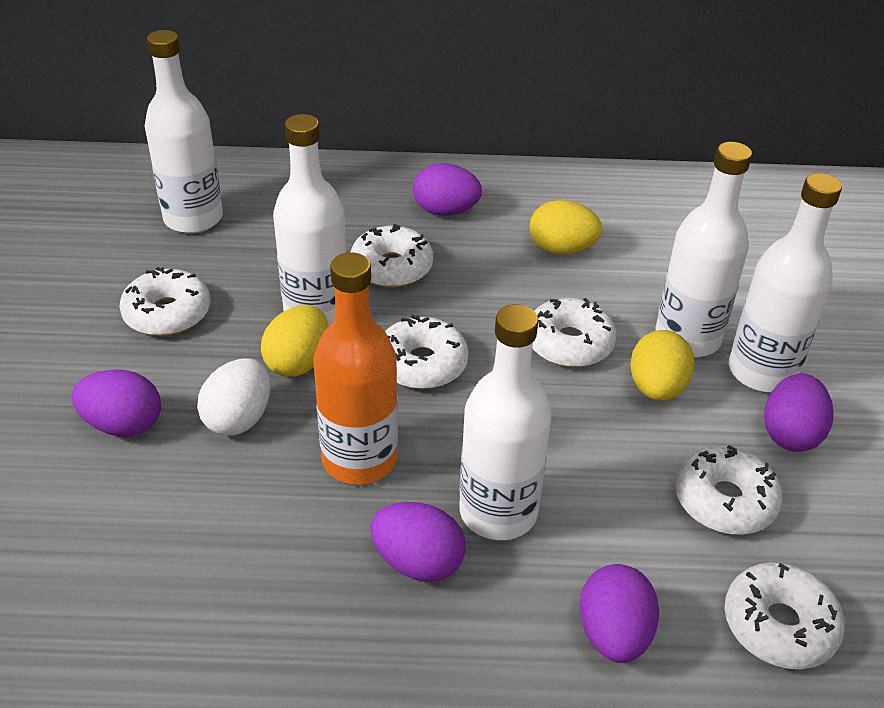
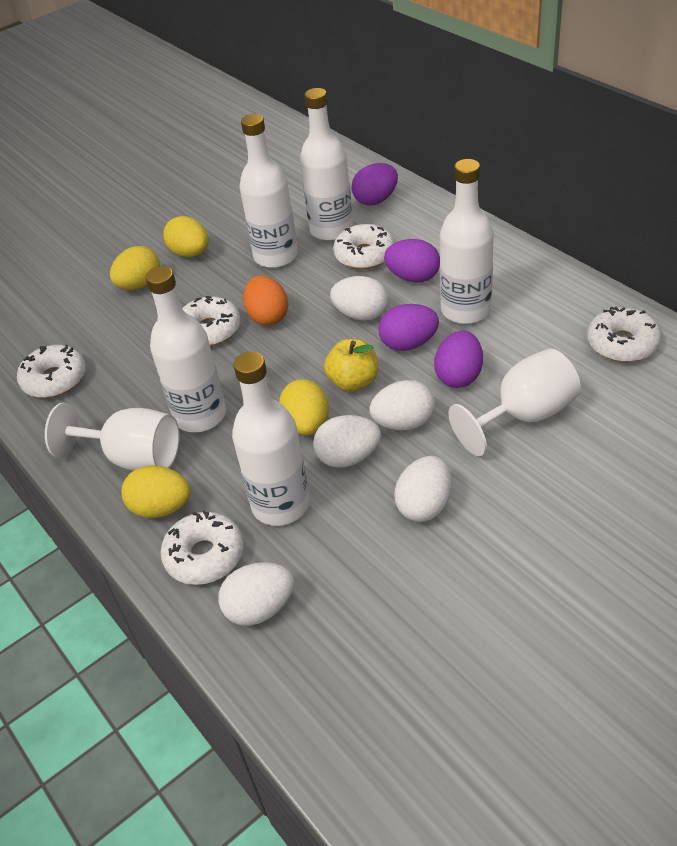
orange bottle: 1 -> 0
orange egg: 0 -> 1
purple egg: 5 -> 4
white donut: 6 -> 5
white egg: 1 -> 5
white goblet: 0 -> 2
yellow apple: 0 -> 1
yellow egg: 3 -> 4

